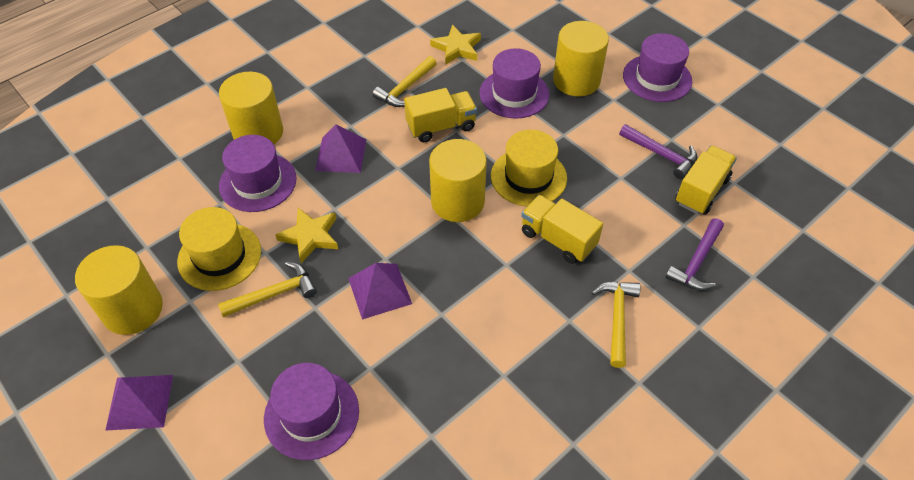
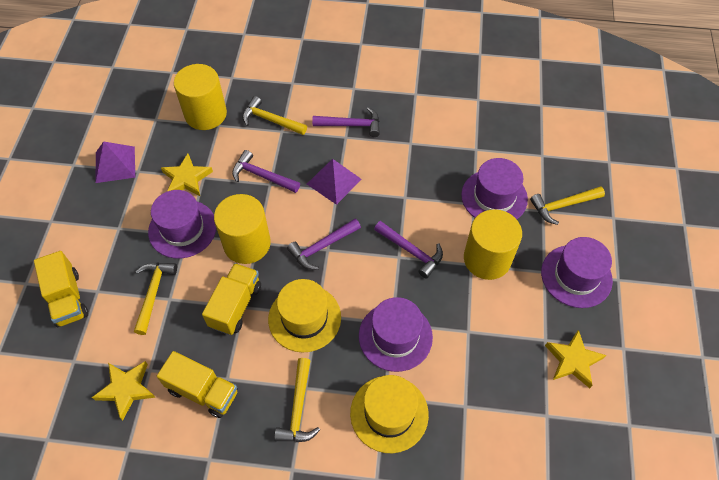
purple hammer: 2 -> 4
purple pyramid: 3 -> 2
yellow cylinder: 4 -> 3
yellow hammer: 3 -> 4
yellow star: 2 -> 3

